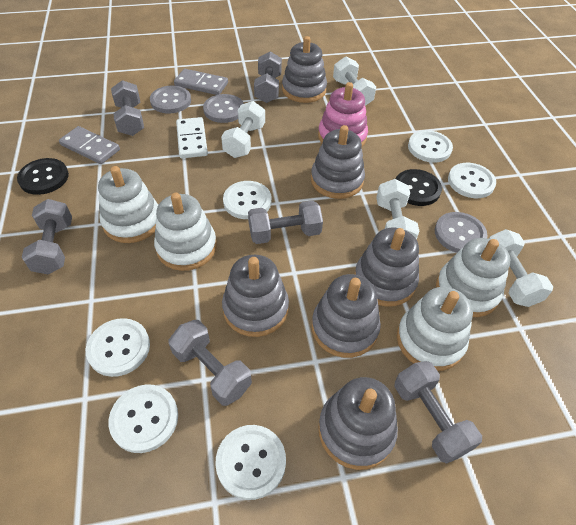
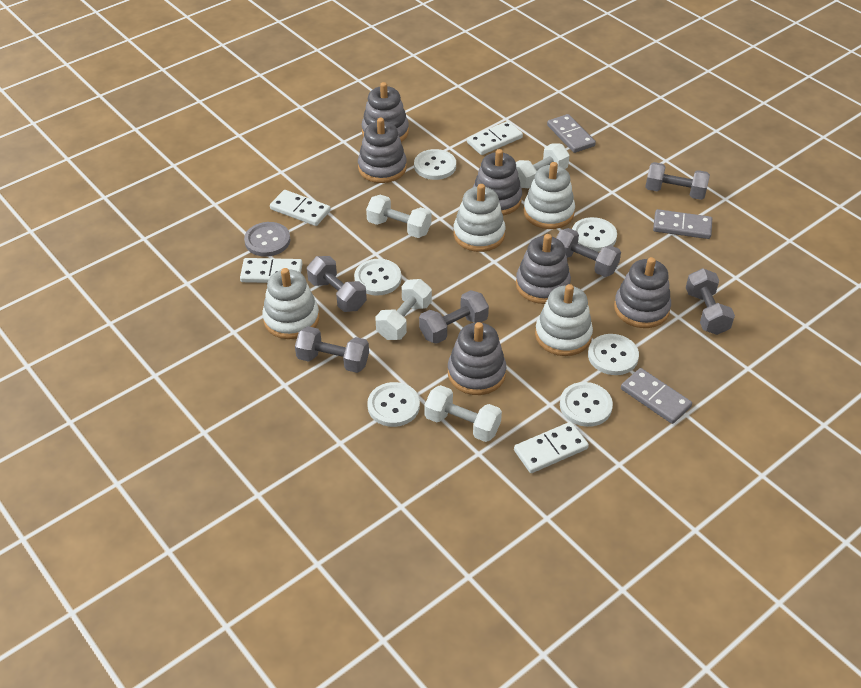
black button: 2 -> 0
grey button: 3 -> 1
grey domino: 2 -> 3
pink stacking toy: 1 -> 0
white domino: 1 -> 4

